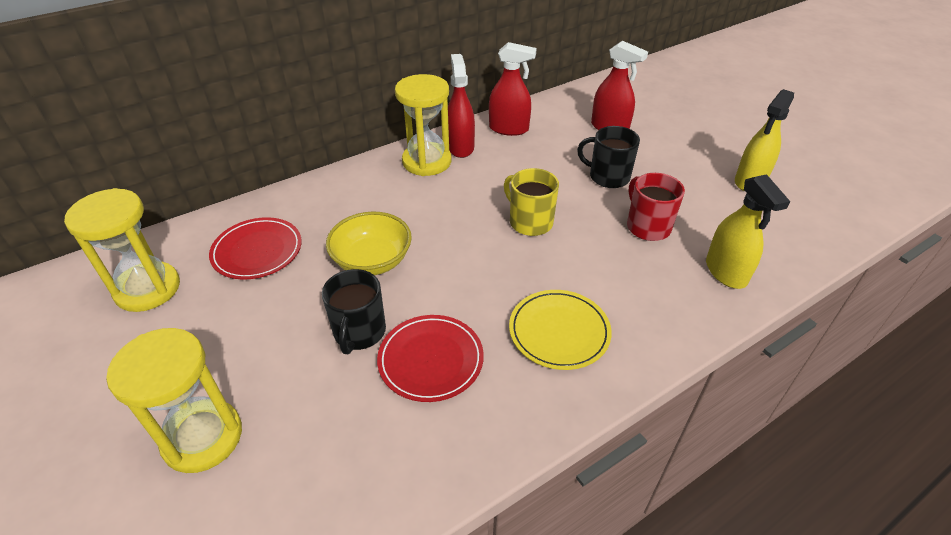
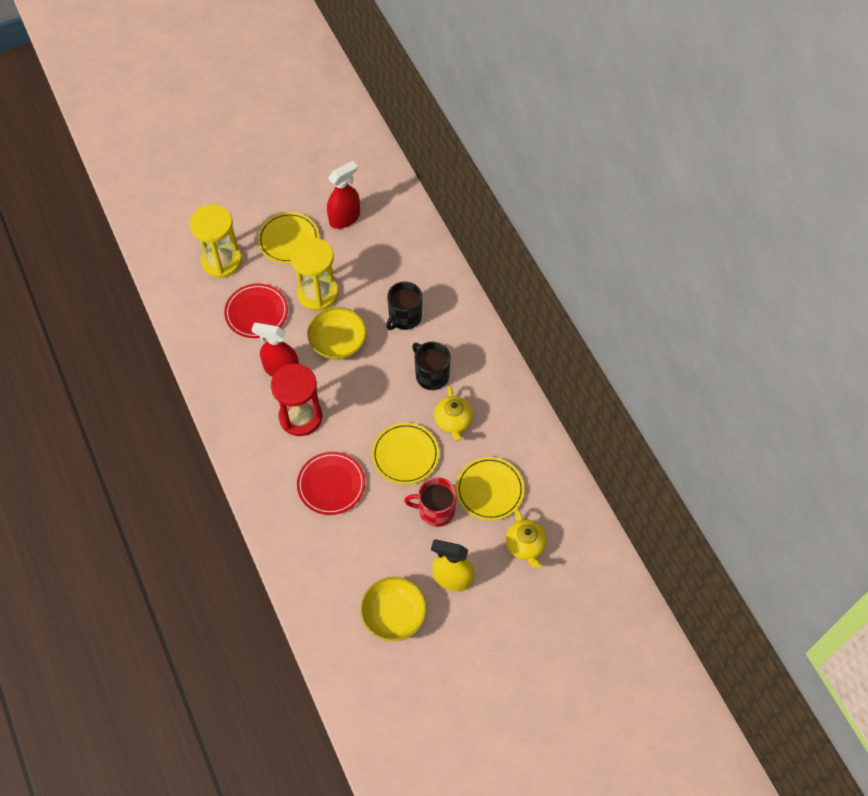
red hourglass: 0 -> 1
red spray bottle: 3 -> 2
yellow bowl: 1 -> 2
yellow hourglass: 3 -> 2
yellow mug: 1 -> 0
yellow plate: 1 -> 3
yellow spray bottle: 2 -> 1
yellow teapot: 0 -> 2

